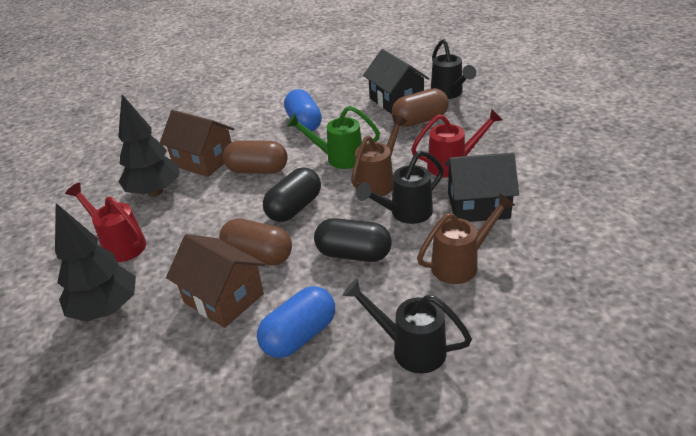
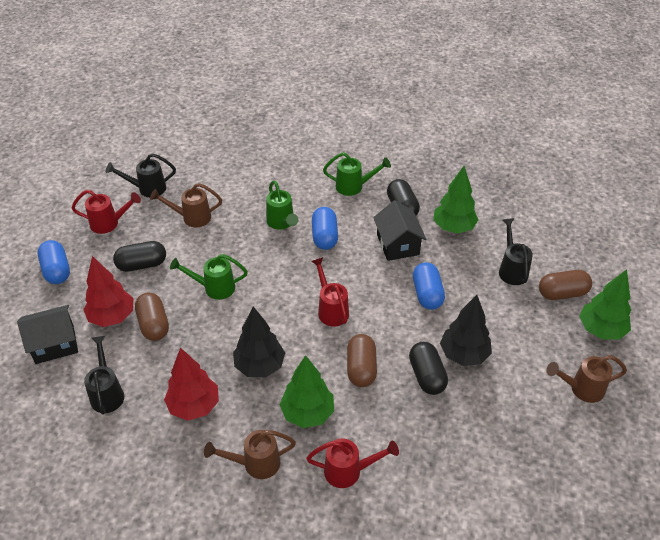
black capsule: 2 -> 3
blue capsule: 2 -> 3
brown house: 2 -> 0
brown watering can: 2 -> 3
green tree: 0 -> 3
green watering can: 1 -> 3
red tree: 0 -> 2
red watering can: 2 -> 3

